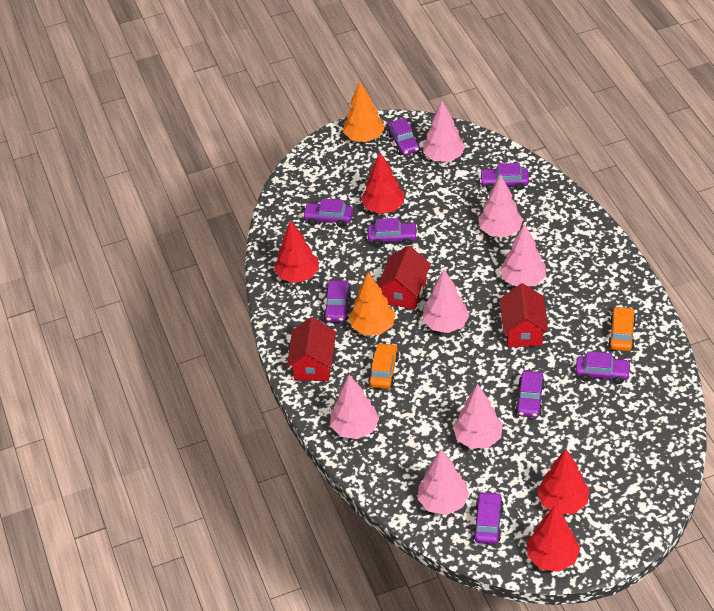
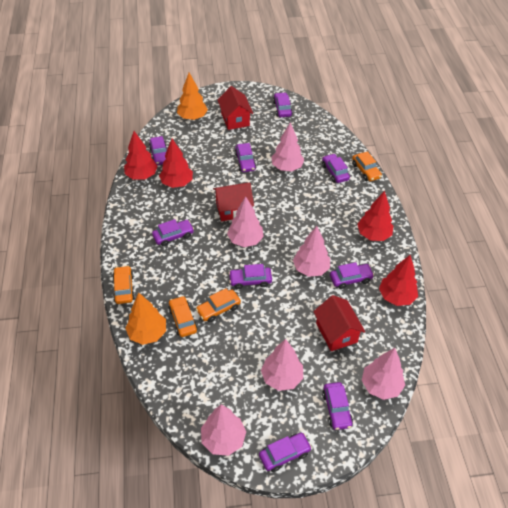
orange car: 2 -> 4
pink tree: 7 -> 6
purple car: 8 -> 9

